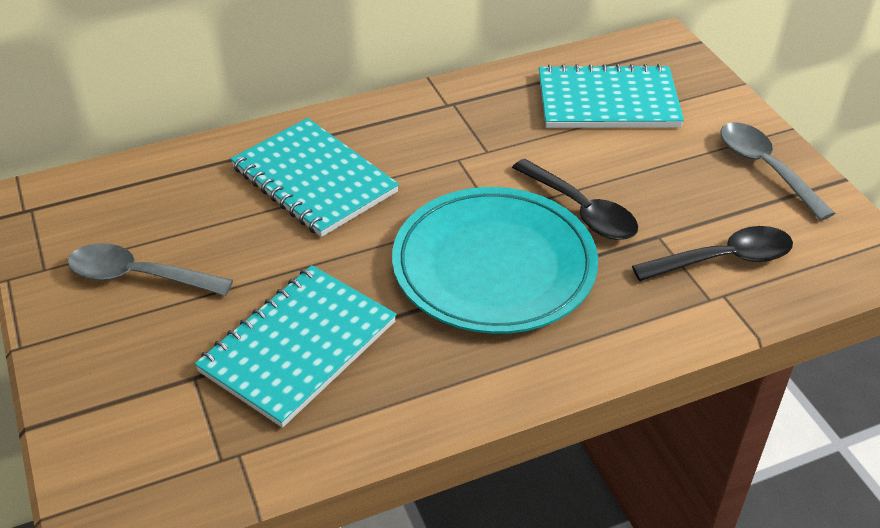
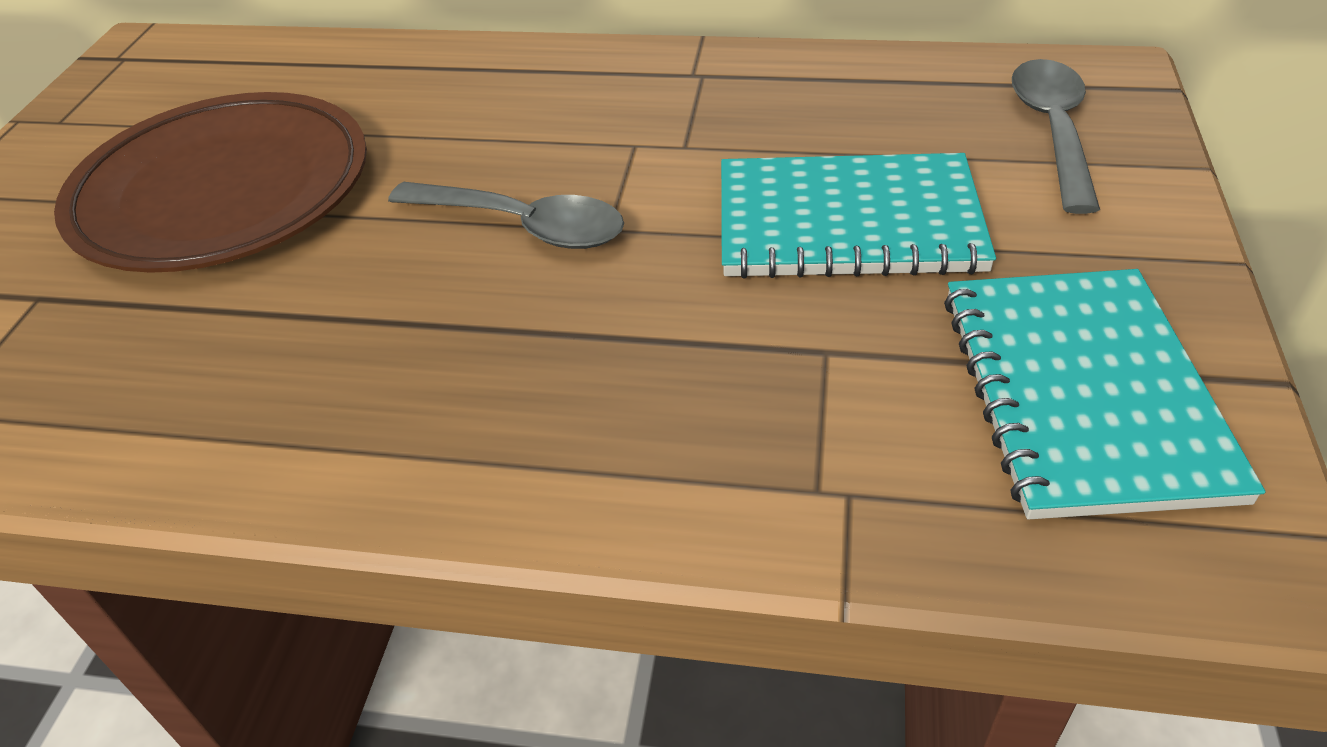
black spoon: 2 -> 0
brown plate: 0 -> 1
turquoise notebook: 3 -> 2
turquoise plate: 1 -> 0

